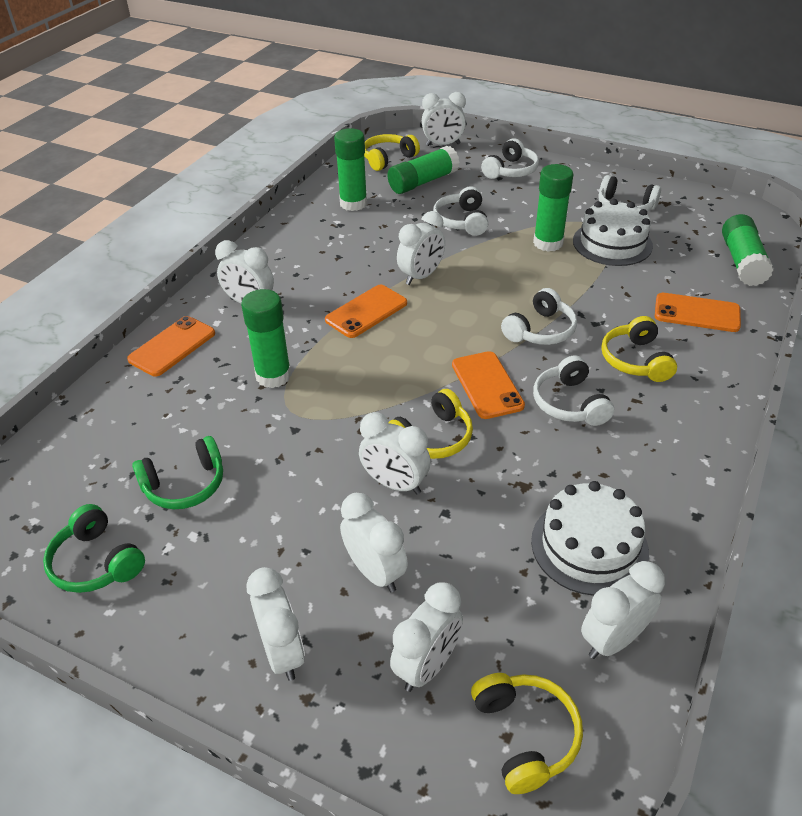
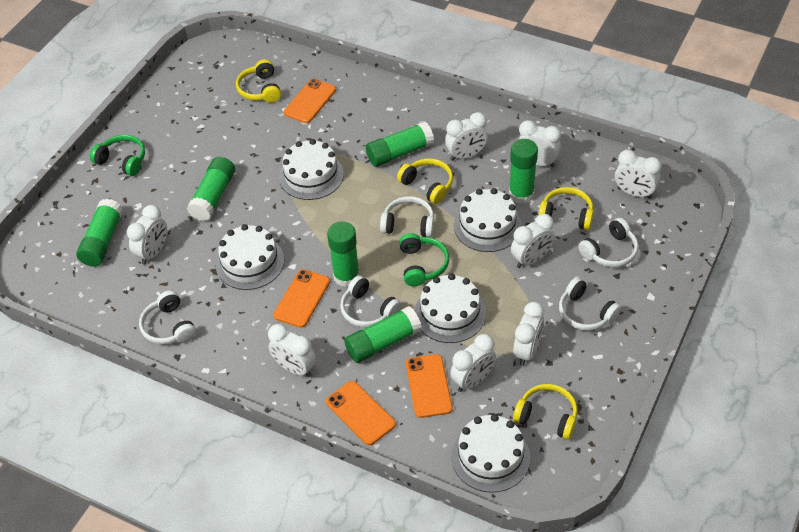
green glue stick: 5 -> 6
white cake: 2 -> 5

